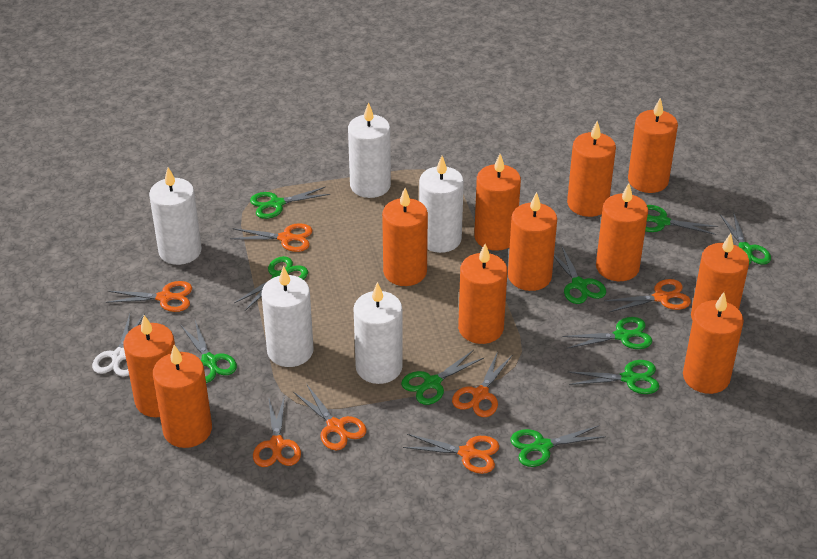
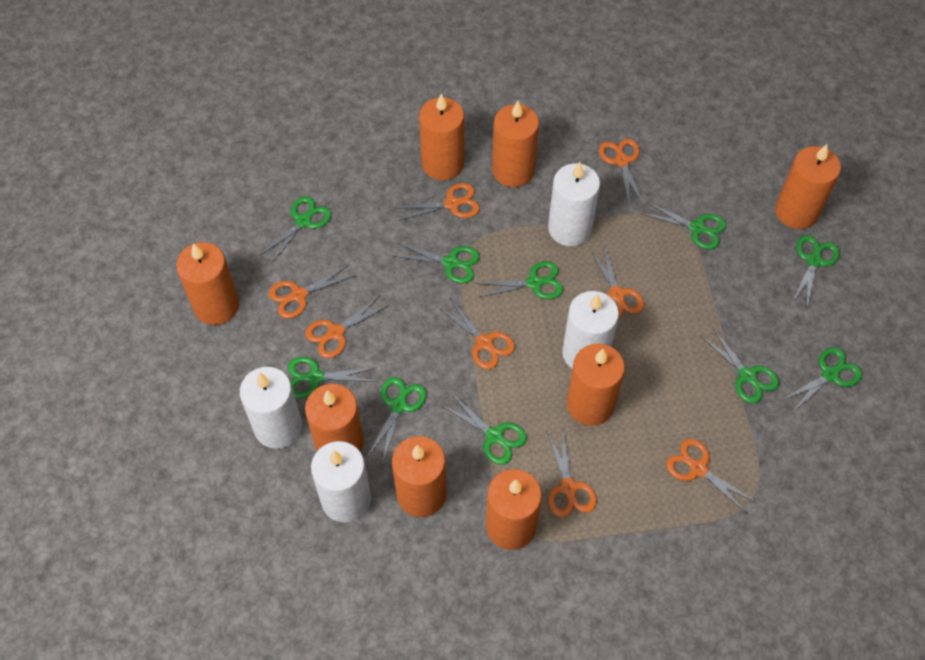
orange candle: 11 -> 8
orange scissors: 7 -> 8
white candle: 5 -> 4
white scissors: 1 -> 0

